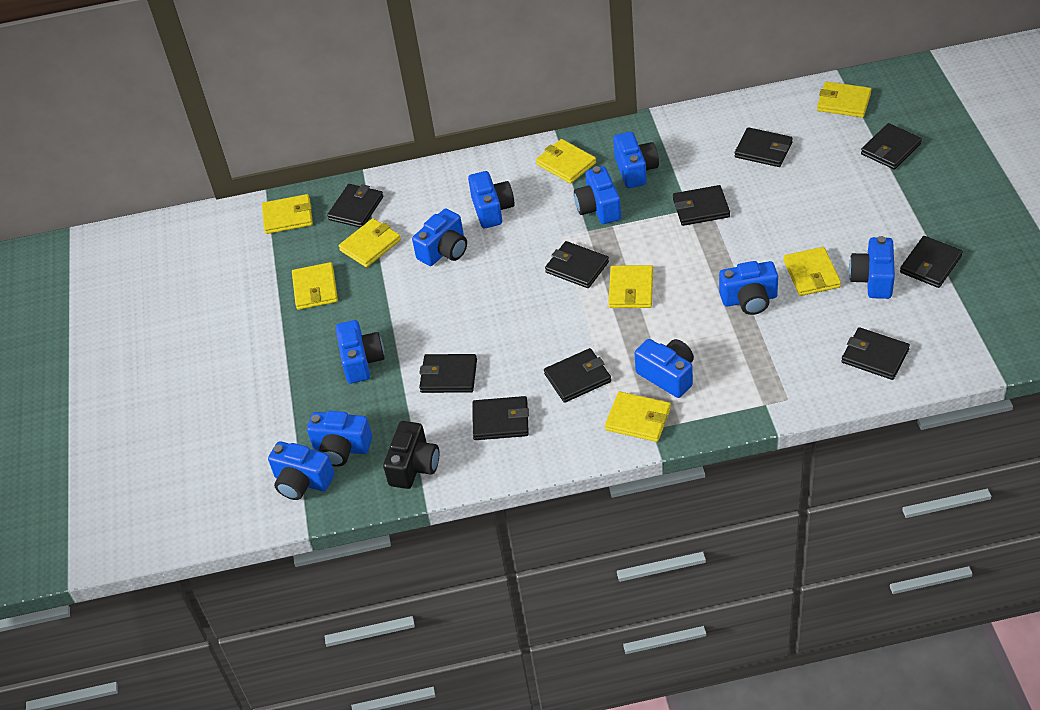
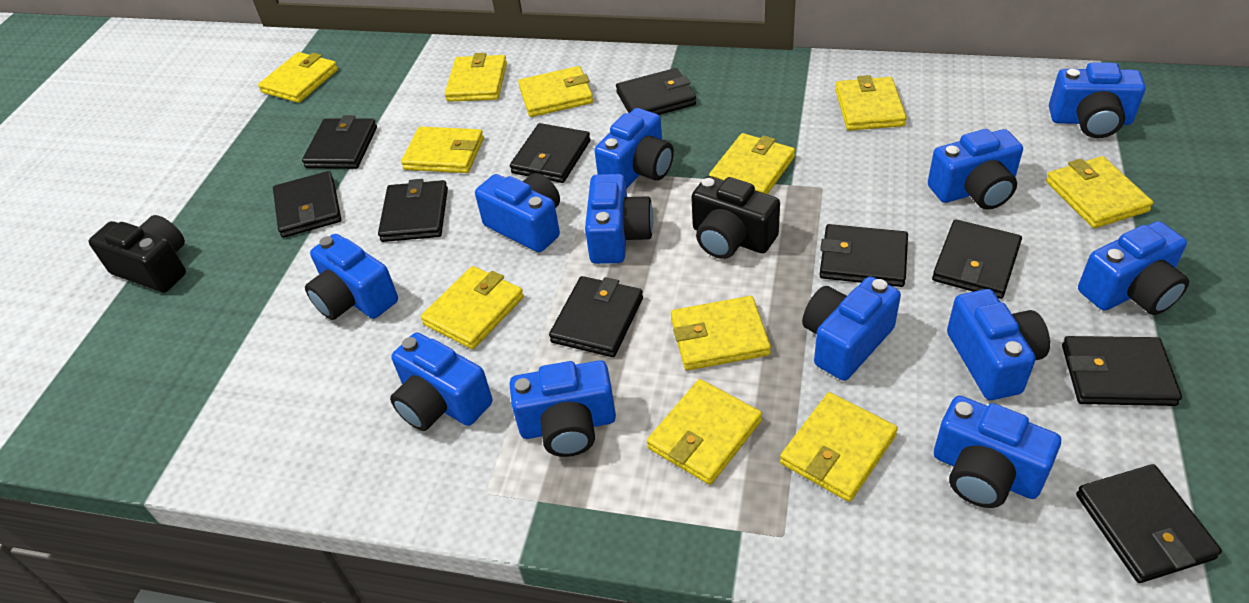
black camera: 1 -> 2
blue camera: 10 -> 12
yellow wallet: 8 -> 11

